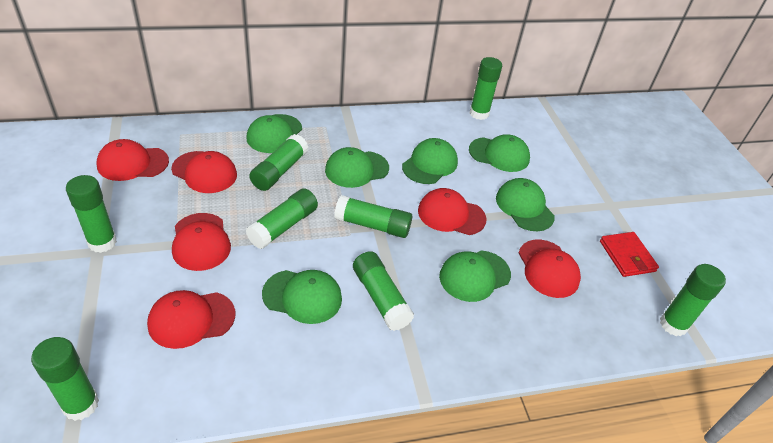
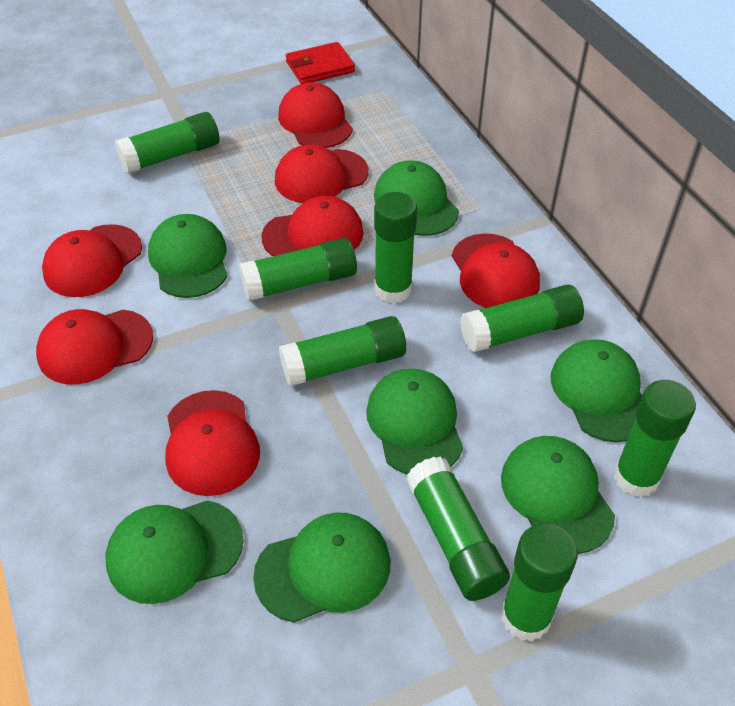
red cap: 6 -> 7

